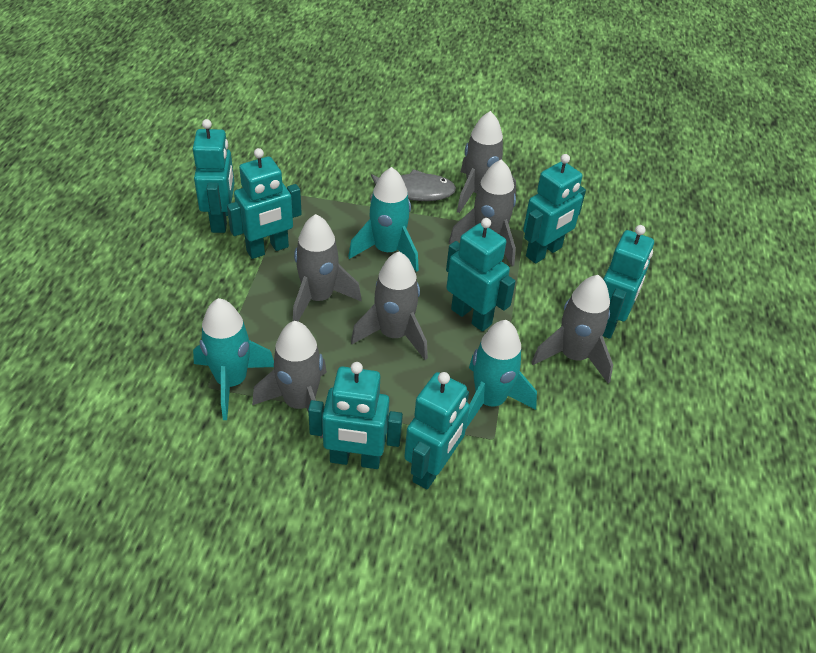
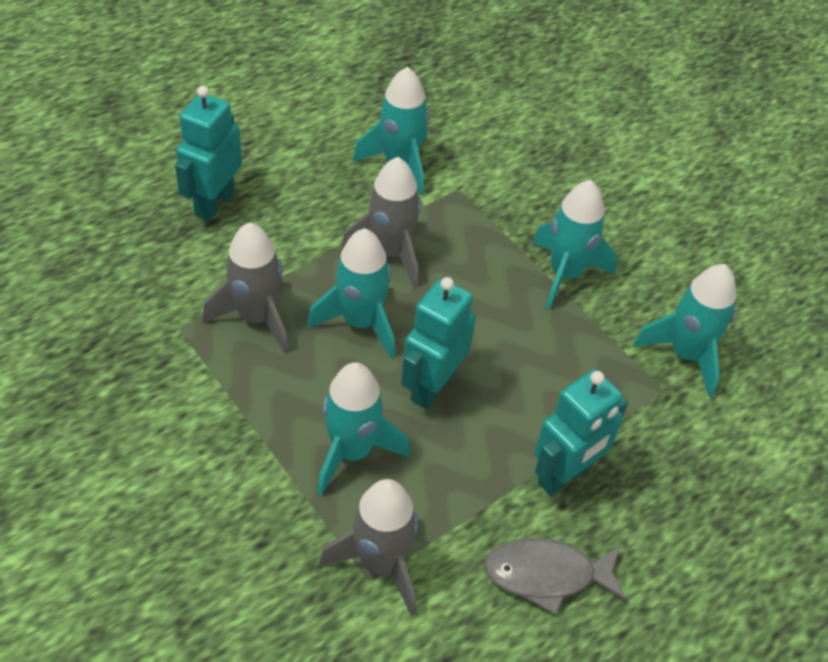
grey rocket: 6 -> 3
turquoise robot: 7 -> 3
turquoise rocket: 3 -> 5

